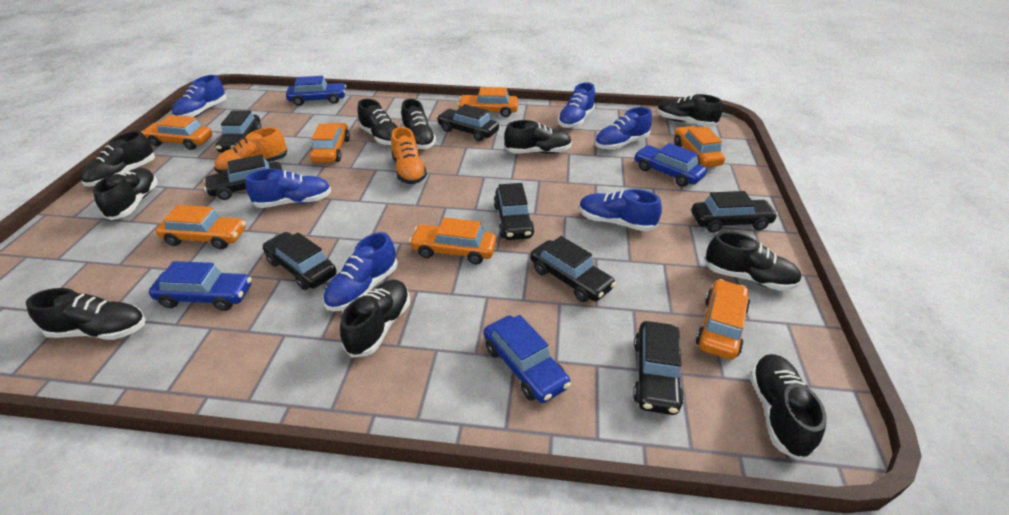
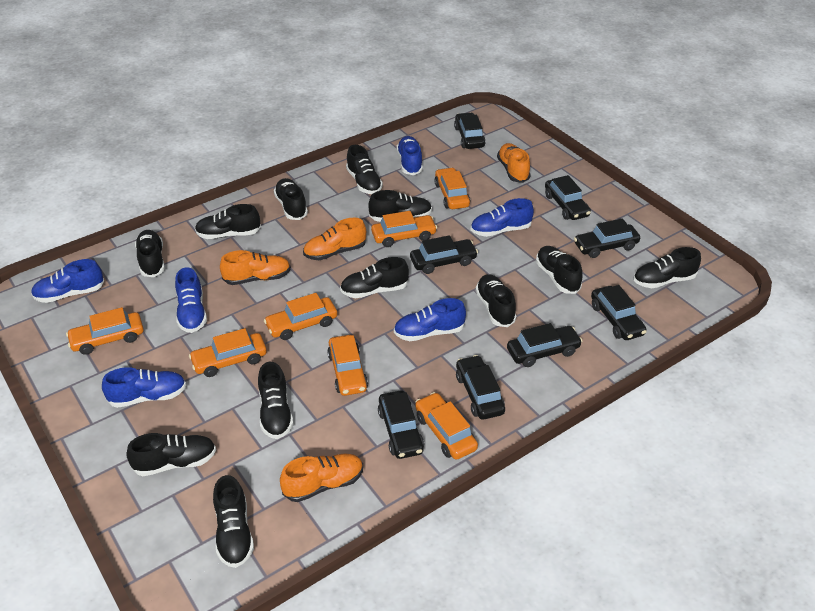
black shoe: 10 -> 12
blue car: 4 -> 0
orange shoe: 2 -> 4

